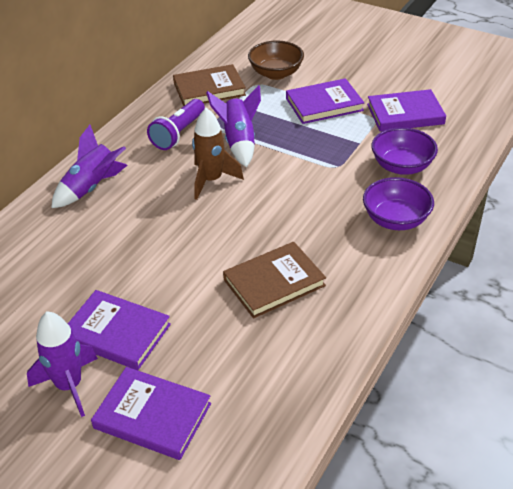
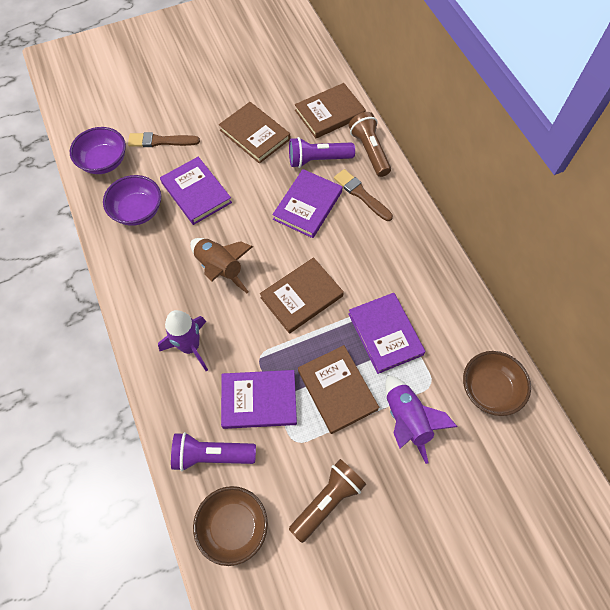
brown book: 2 -> 4
brown bowl: 1 -> 2
brown brush: 0 -> 2
brown flashlight: 0 -> 2
purple flashlight: 1 -> 2
purple rocket: 3 -> 2

